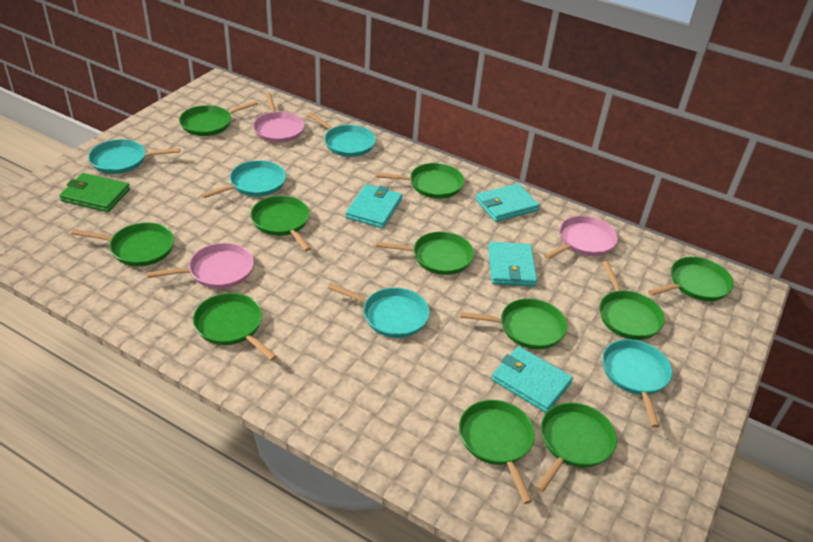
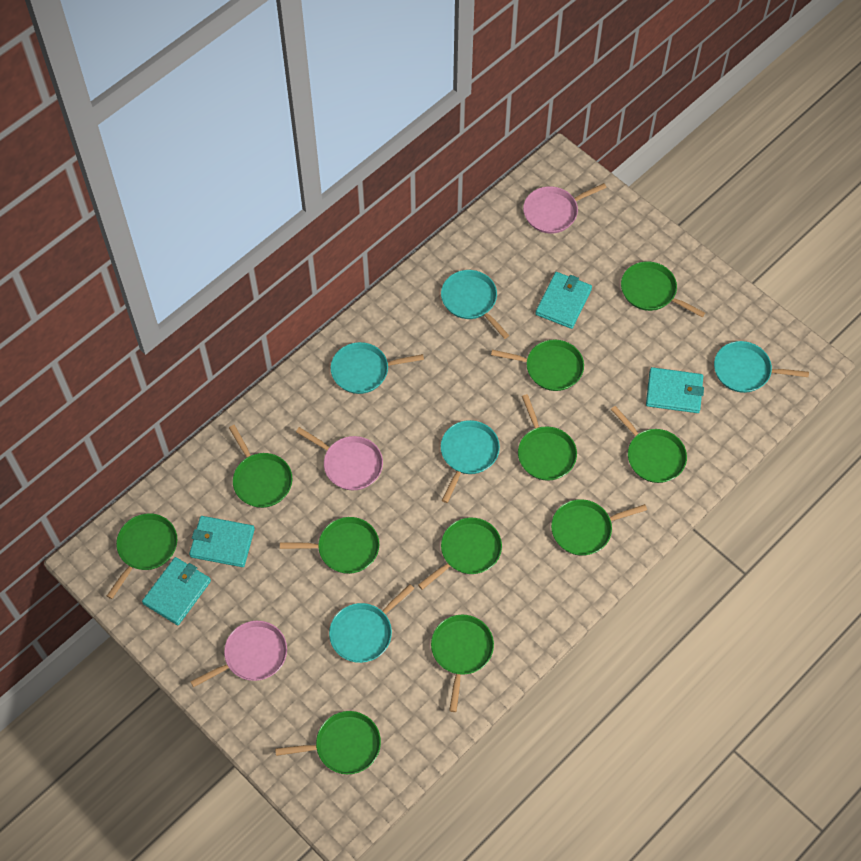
green wallet: 1 -> 0

